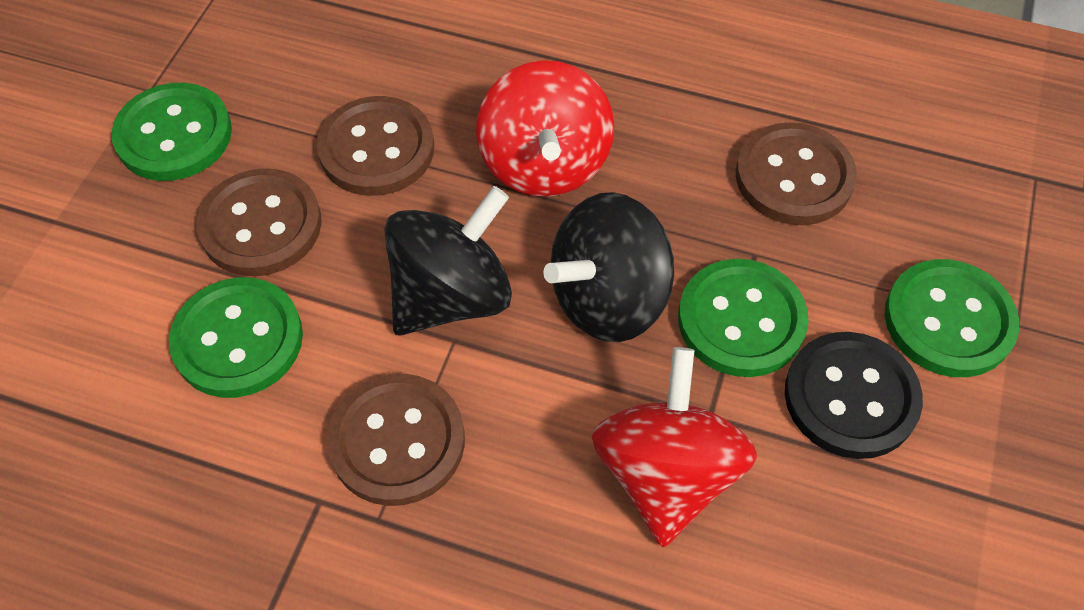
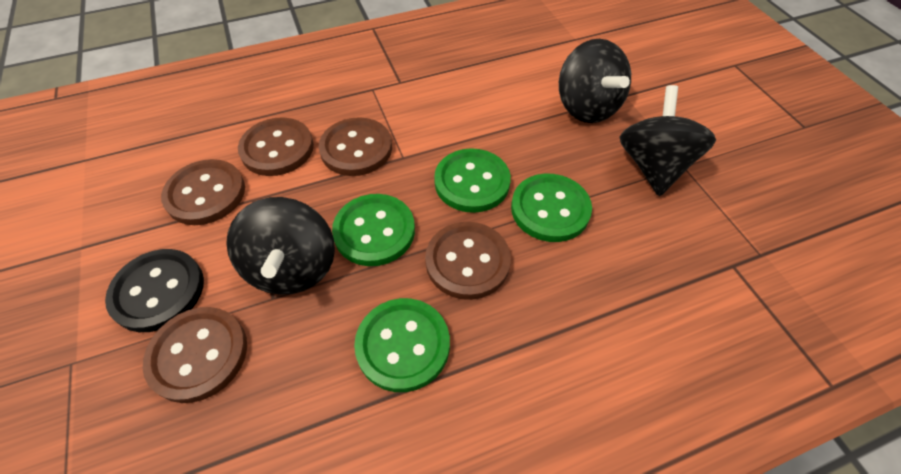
black spinning top: 2 -> 3
brown button: 4 -> 5
red spinning top: 2 -> 0

